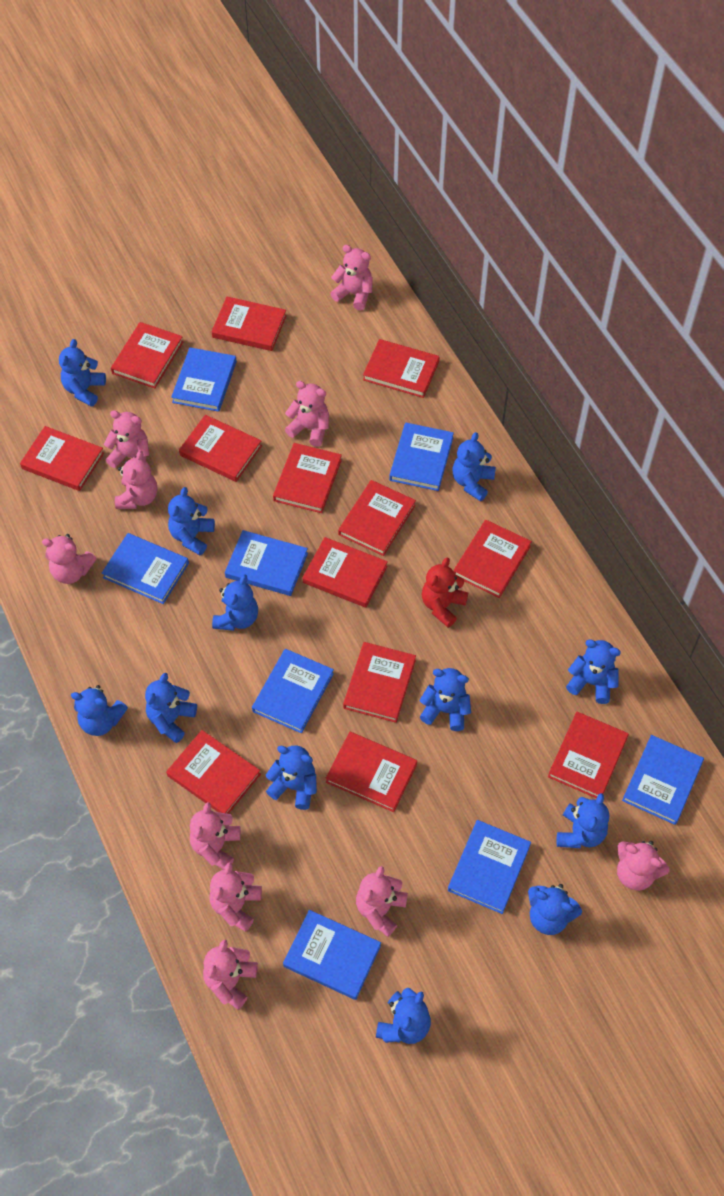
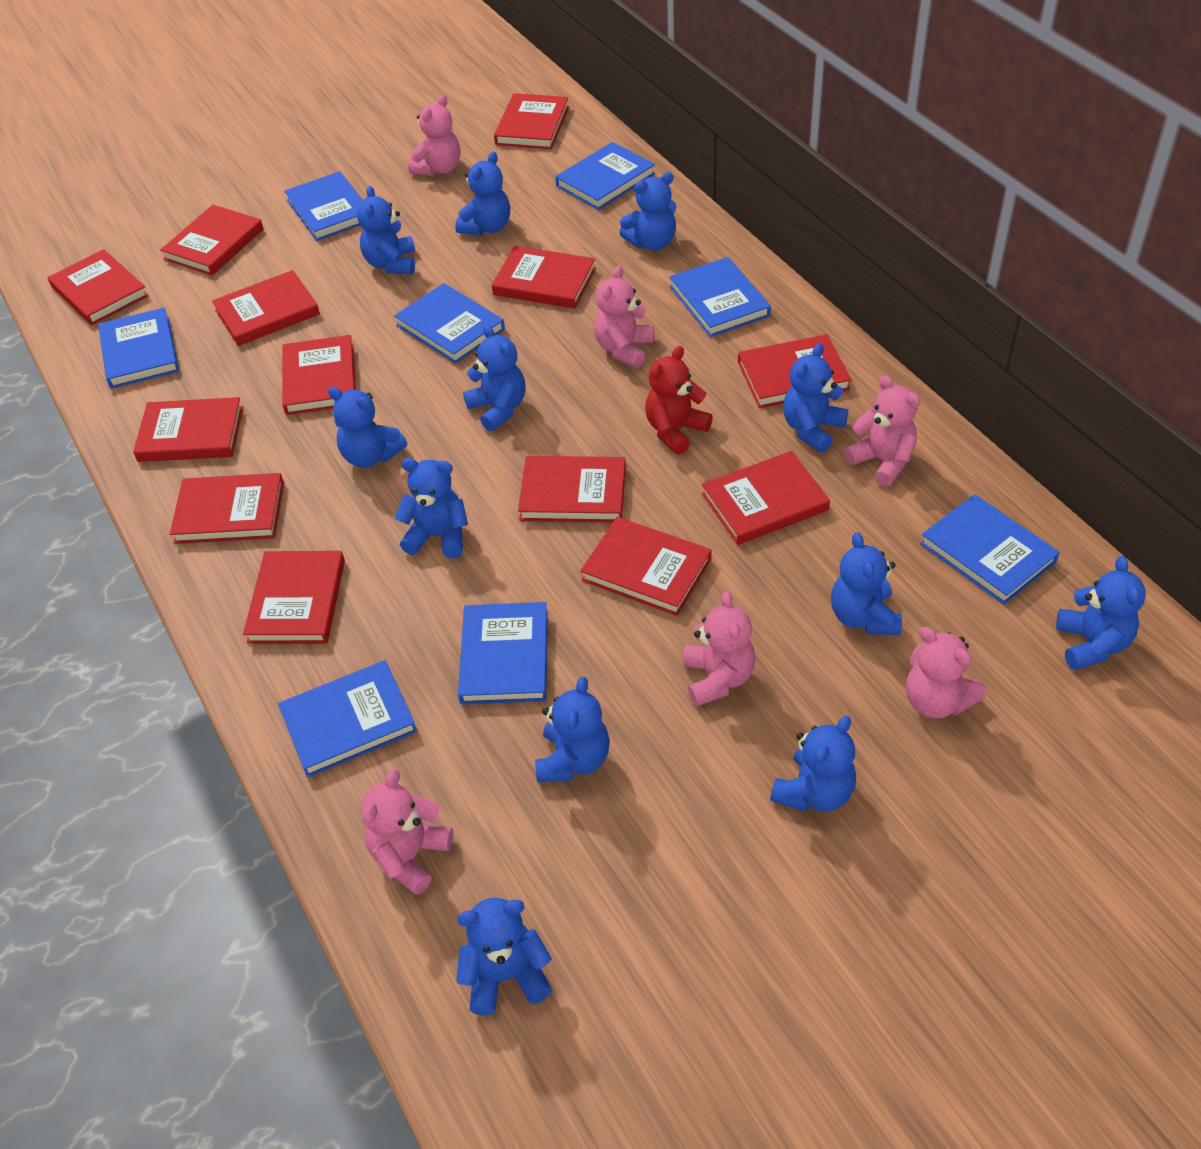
pink teddy bear: 10 -> 6

